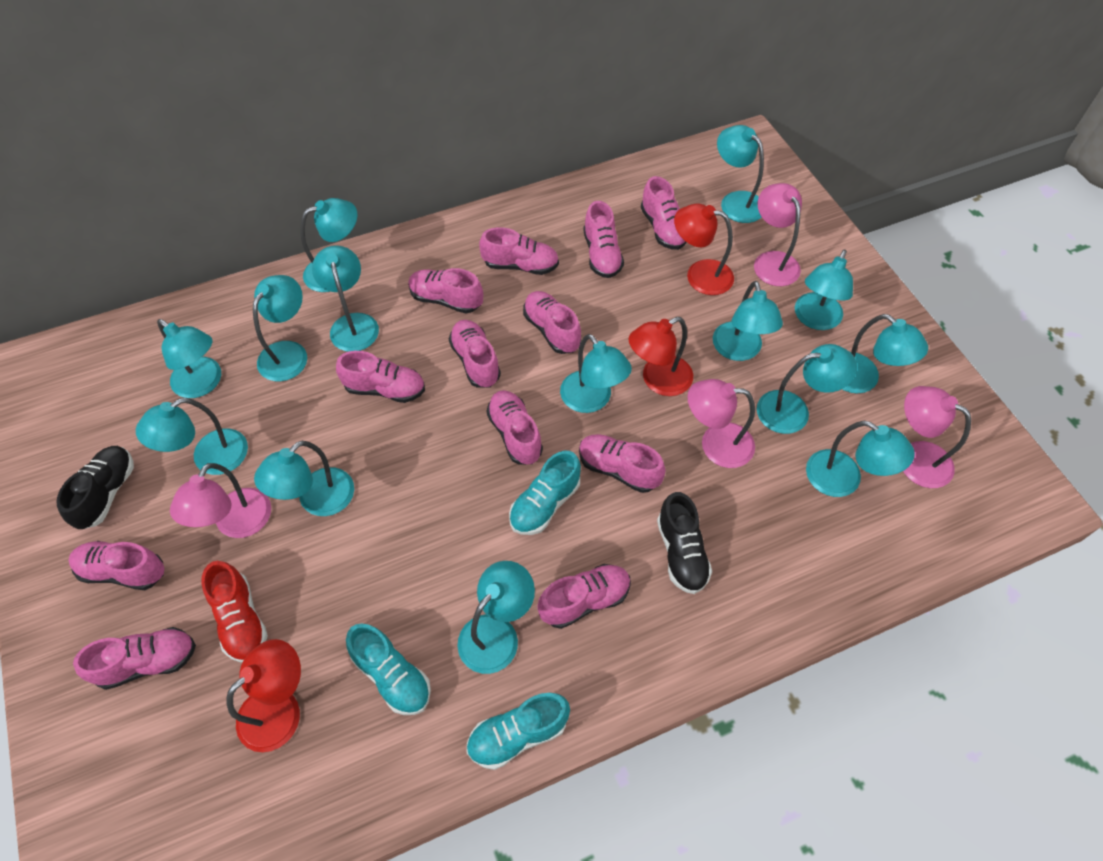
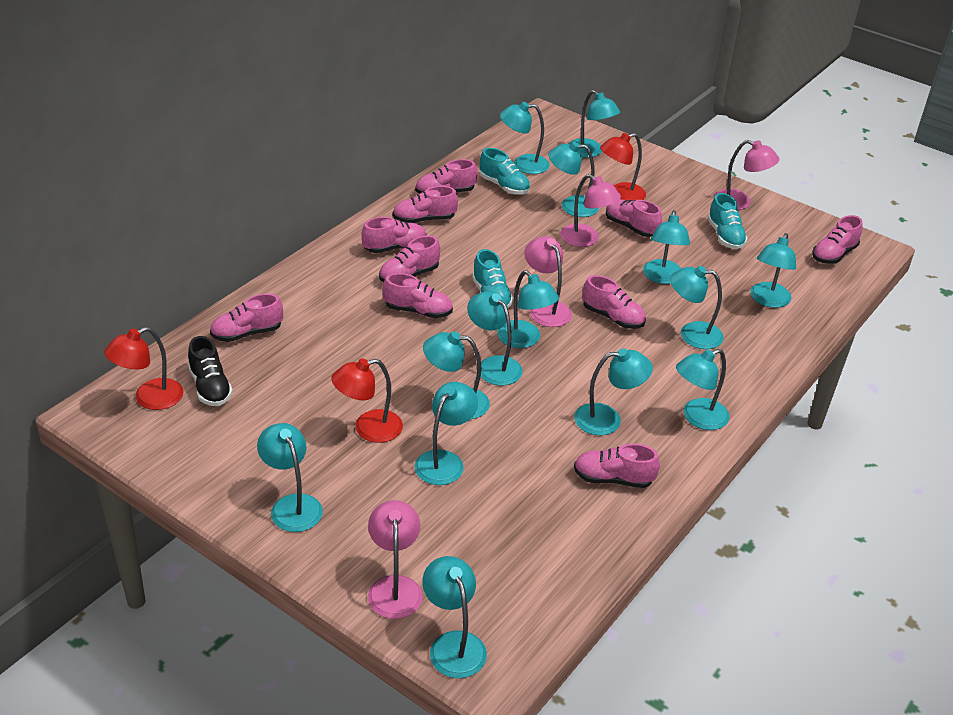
black shoe: 2 -> 1
pink shoe: 12 -> 10
red shoe: 1 -> 0

